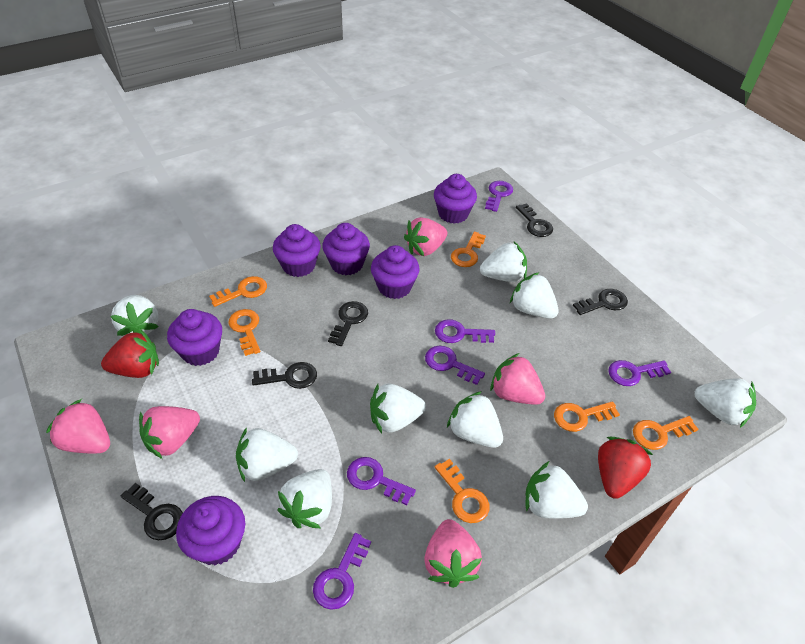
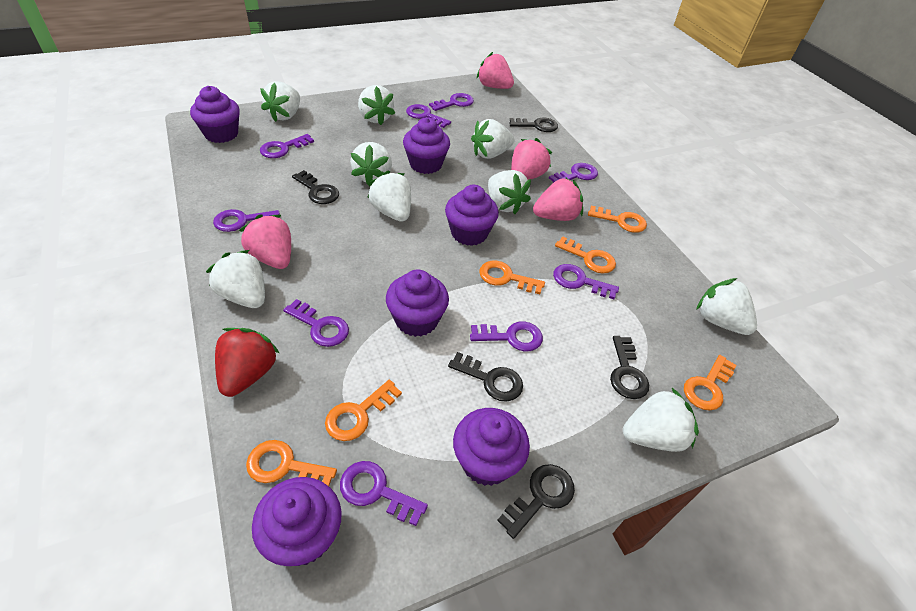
pink strawberry: 5 -> 4
purple key: 6 -> 9
red strawberry: 2 -> 1

